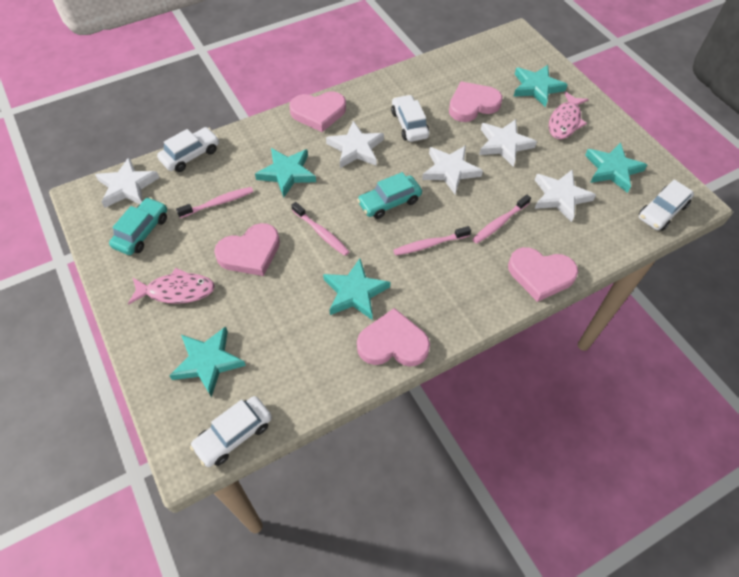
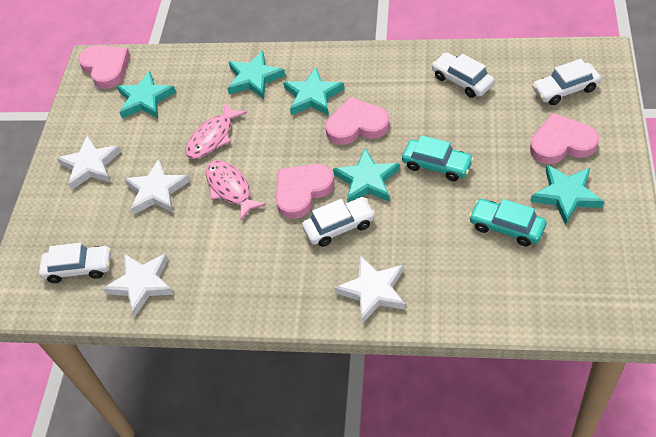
pink heart: 5 -> 4
pink toothbrush: 4 -> 0
white star: 5 -> 4

